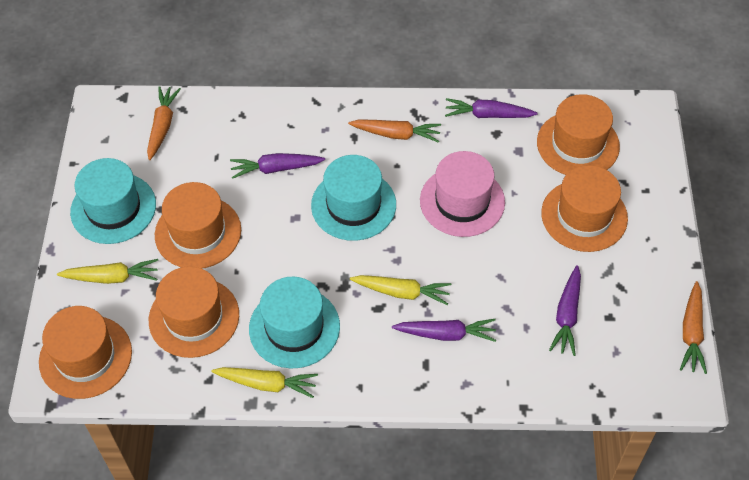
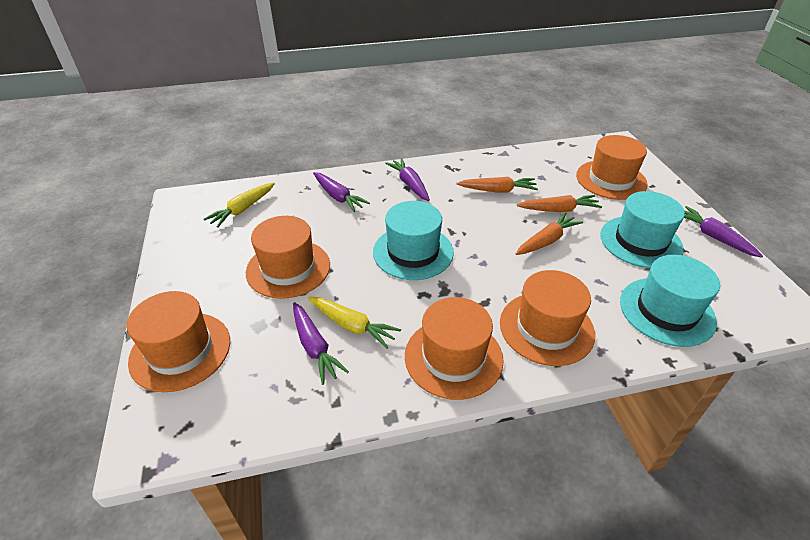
pink hat: 1 -> 0
yellow carrot: 3 -> 2

